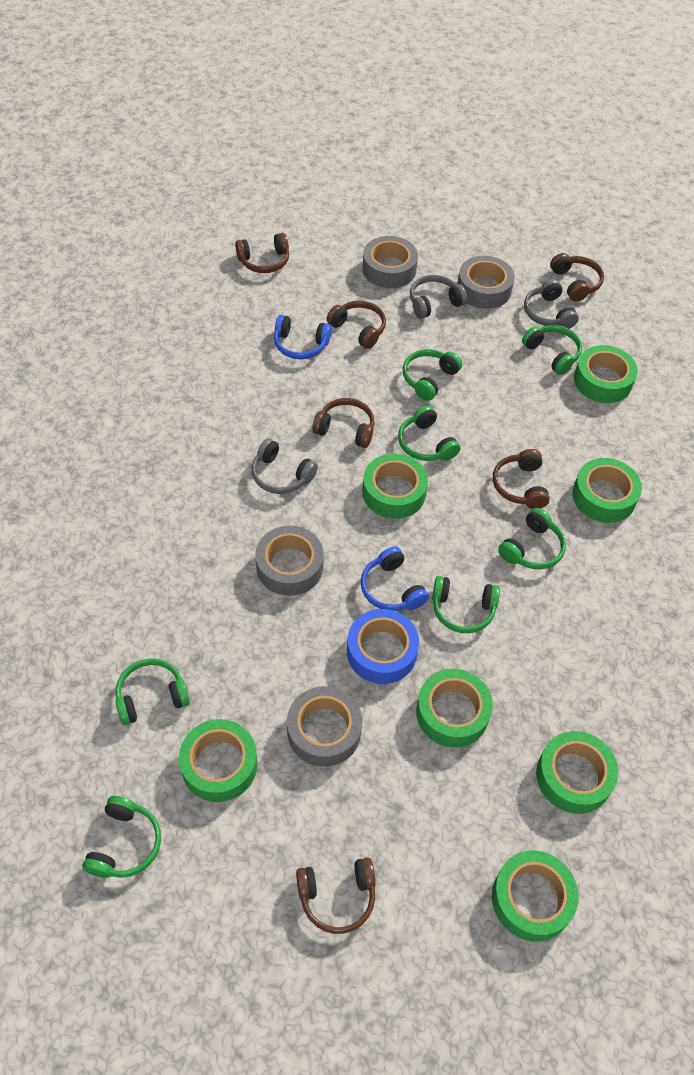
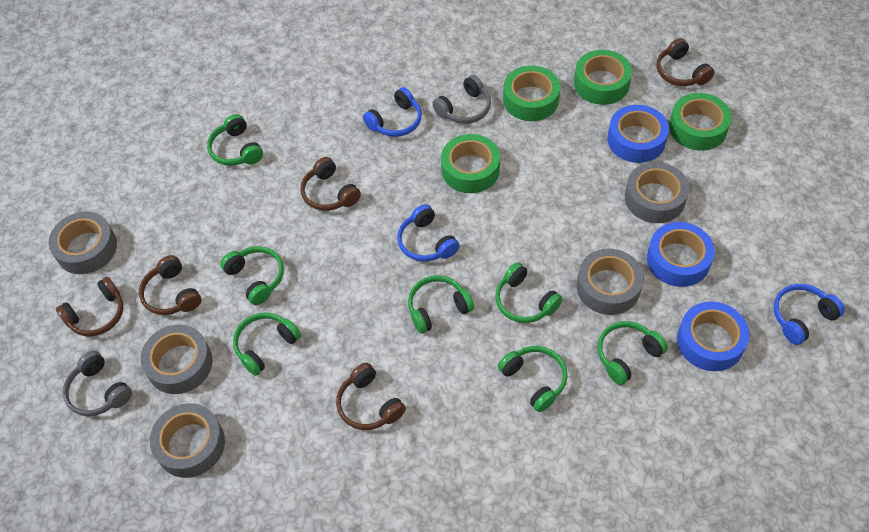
blue headphones: 2 -> 3
blue tape: 1 -> 3
brown headphones: 6 -> 5
green tape: 7 -> 4
grey headphones: 3 -> 2
grey tape: 4 -> 5

